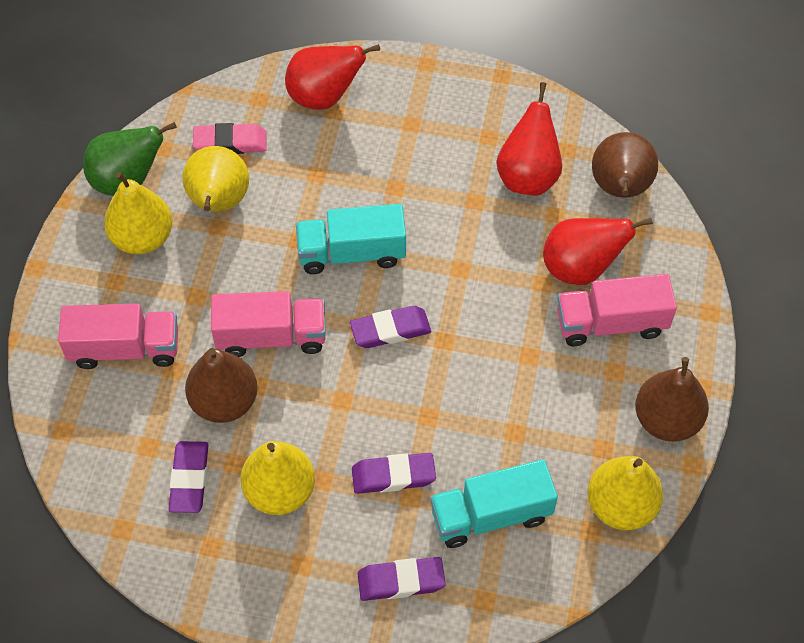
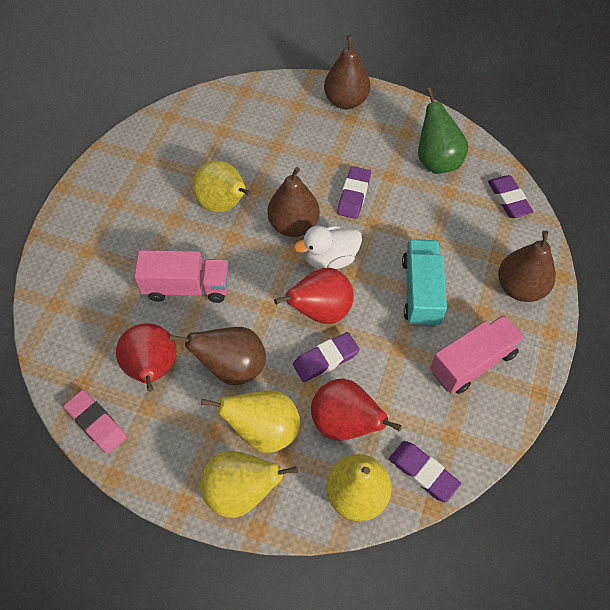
brown pear: 3 -> 4
pink truck: 3 -> 2
turquoise truck: 2 -> 1
white duck: 0 -> 1

